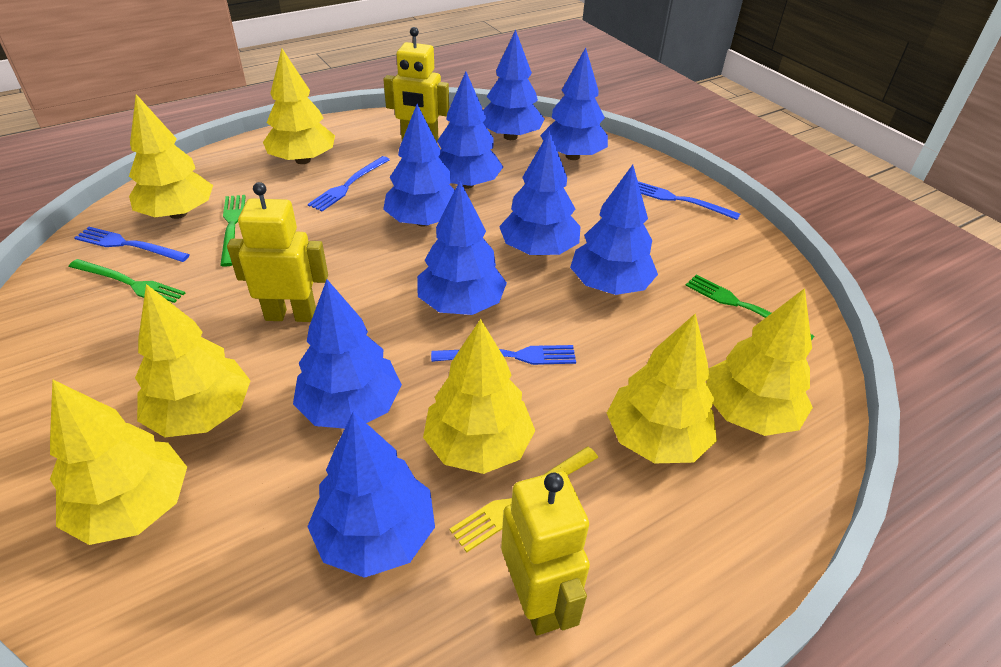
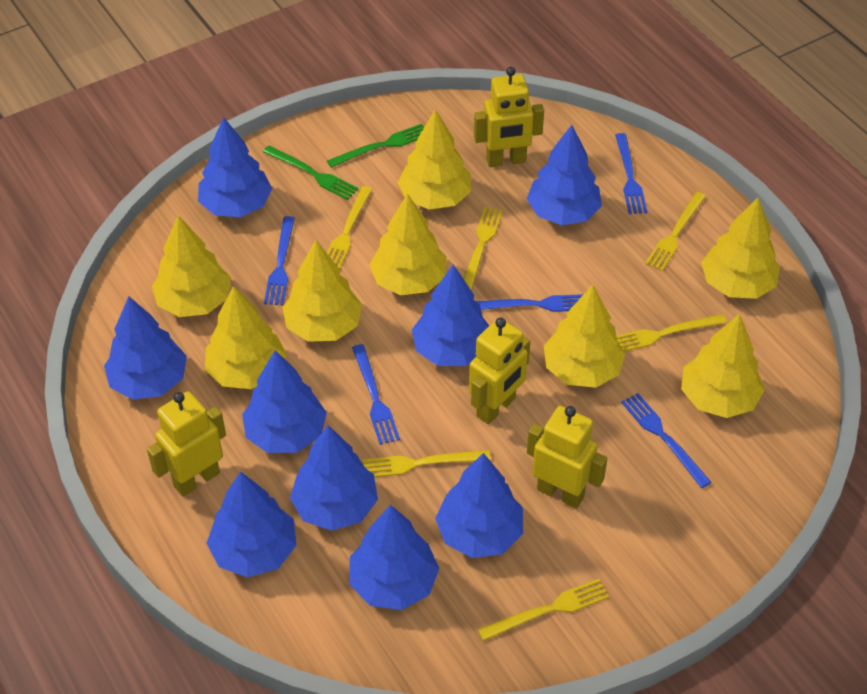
blue fork: 4 -> 5
green fork: 3 -> 2
yellow fork: 1 -> 6
yellow robot: 3 -> 4
yellow tree: 7 -> 8

